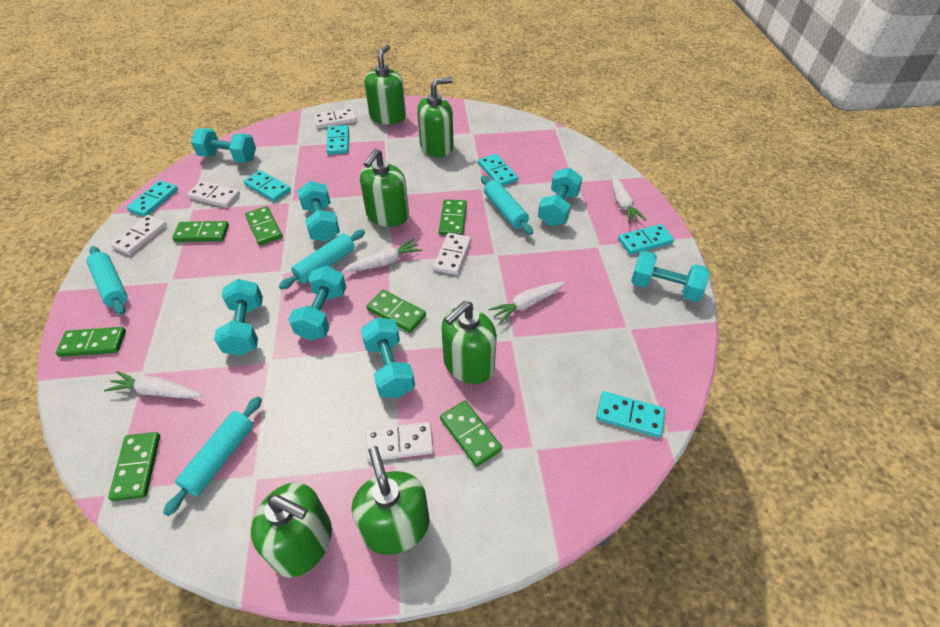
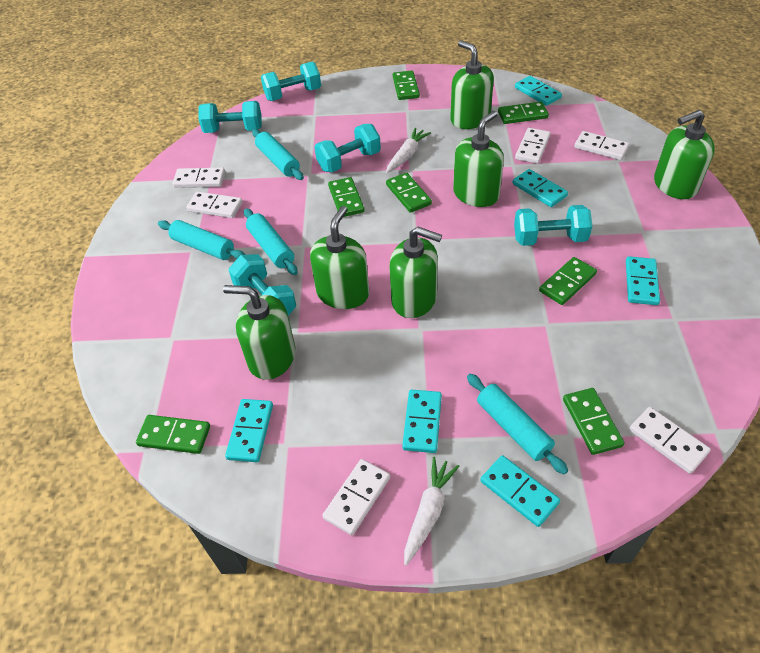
turquoise dumbbell: 7 -> 5
white carrot: 4 -> 2
white domino: 5 -> 6

